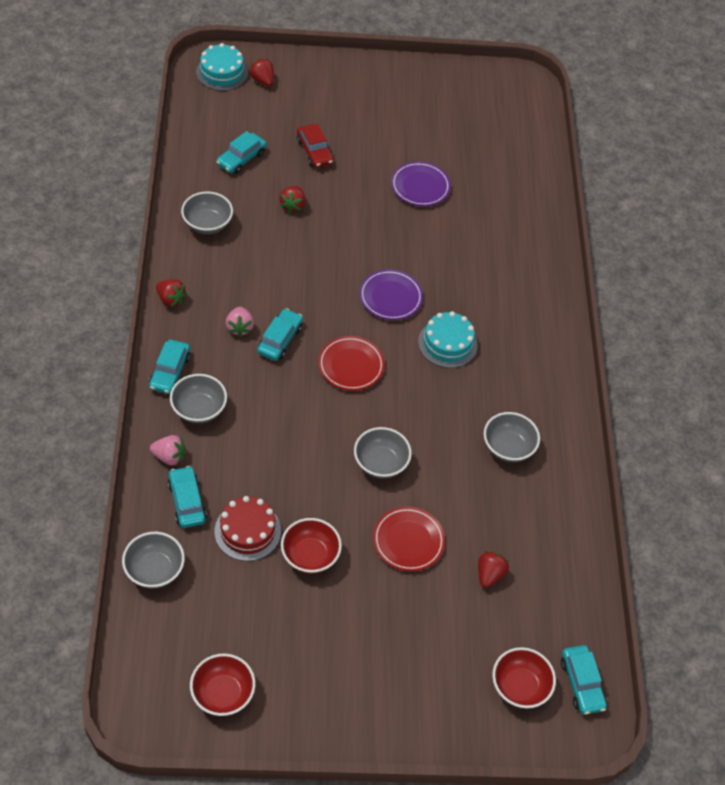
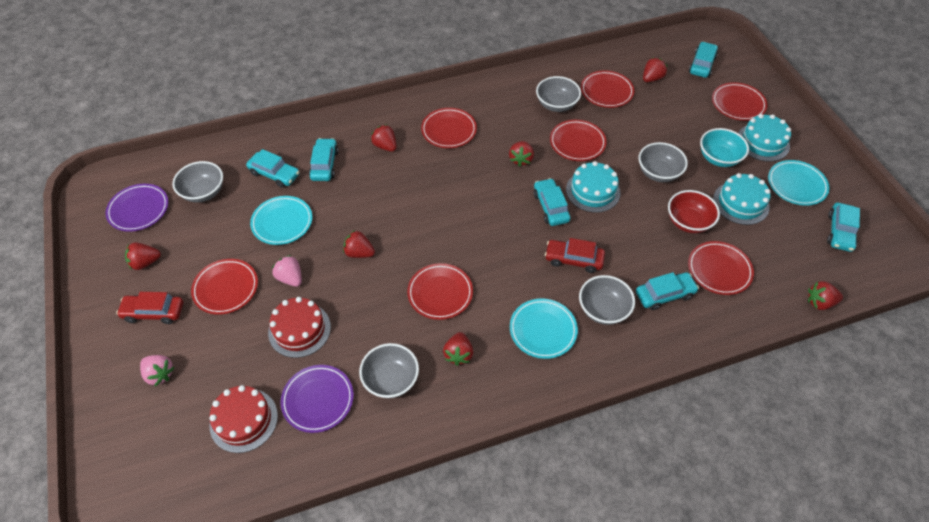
red bowl: 3 -> 1
red cake: 1 -> 2
red car: 1 -> 2
red plate: 2 -> 7
red strawberry: 4 -> 7
turquoise bowl: 0 -> 1
turquoise cake: 2 -> 3
turquoise car: 5 -> 6
turquoise plate: 0 -> 3

